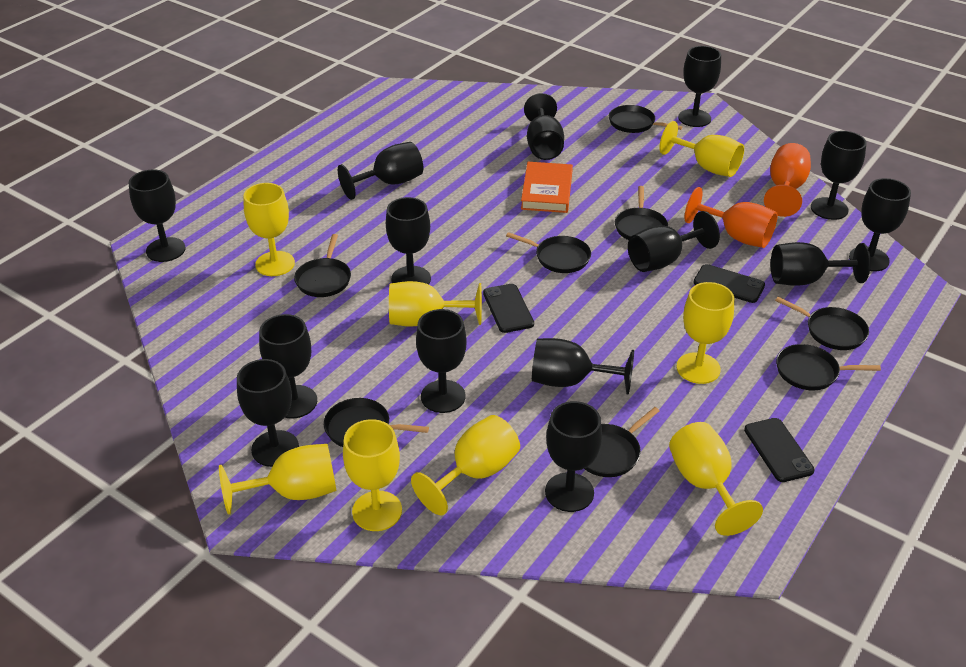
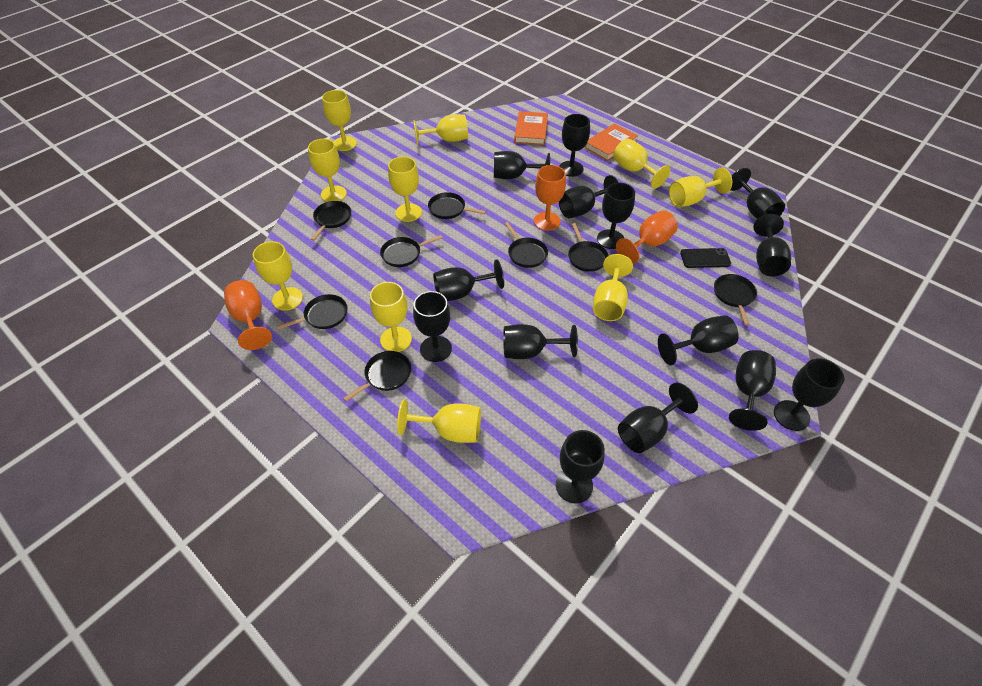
black phone: 3 -> 1
orange book: 1 -> 2
orange goblet: 2 -> 3
yellow goblet: 8 -> 10

